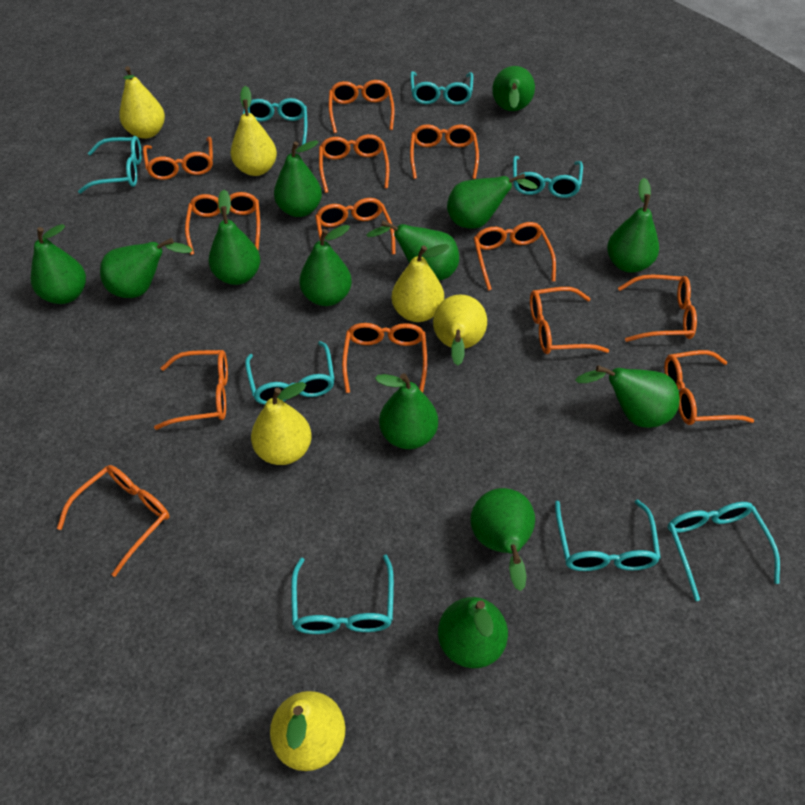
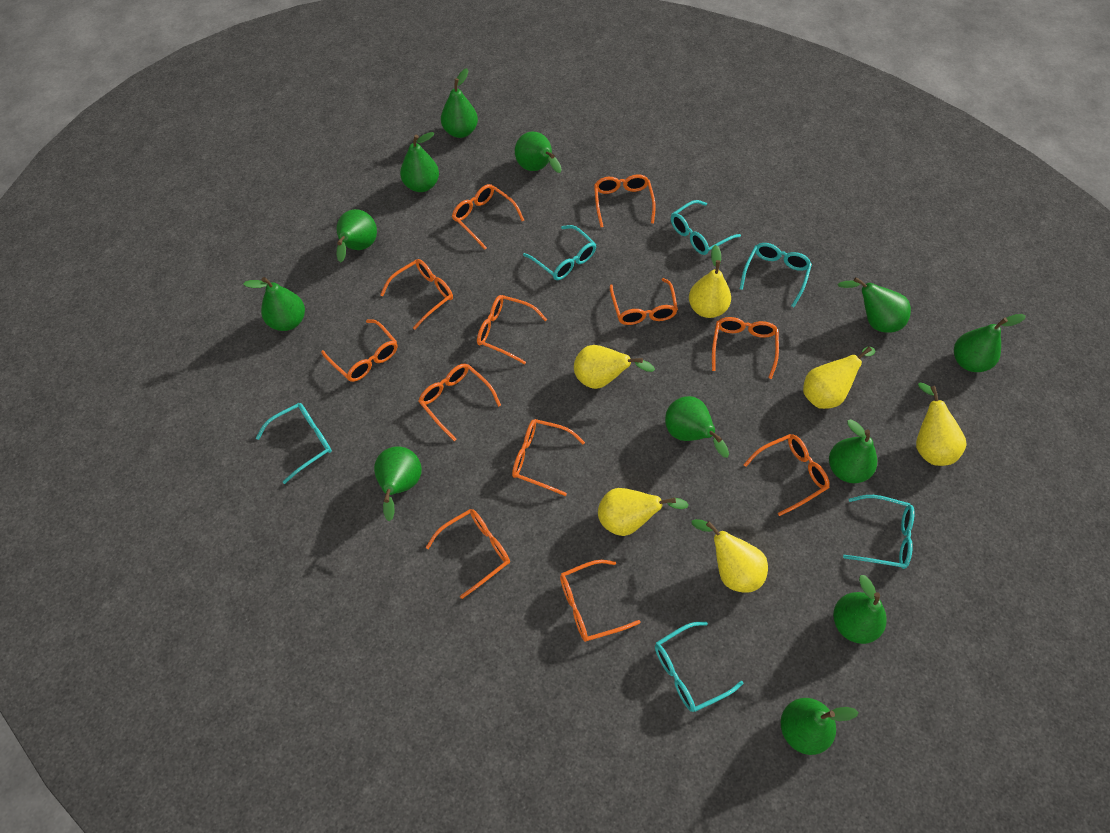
green pear: 13 -> 12
orange glasses: 13 -> 12
turquoise glasses: 8 -> 6

